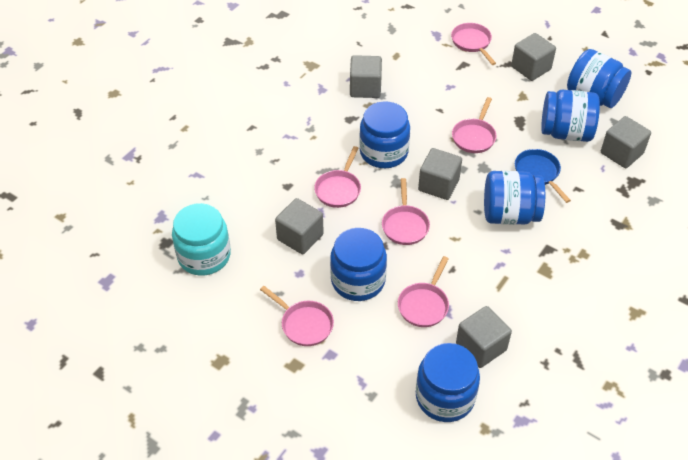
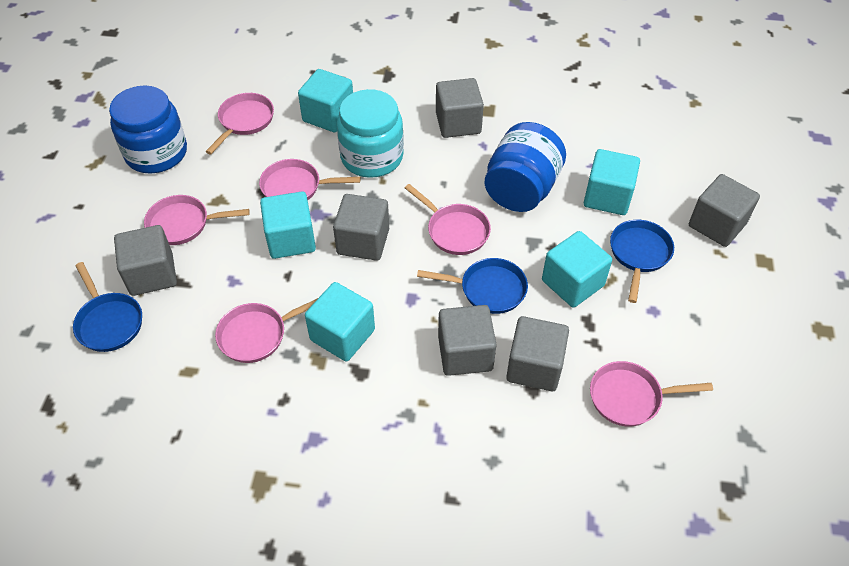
blue jar: 6 -> 2
blue pan: 1 -> 3
turquoise cube: 0 -> 5

